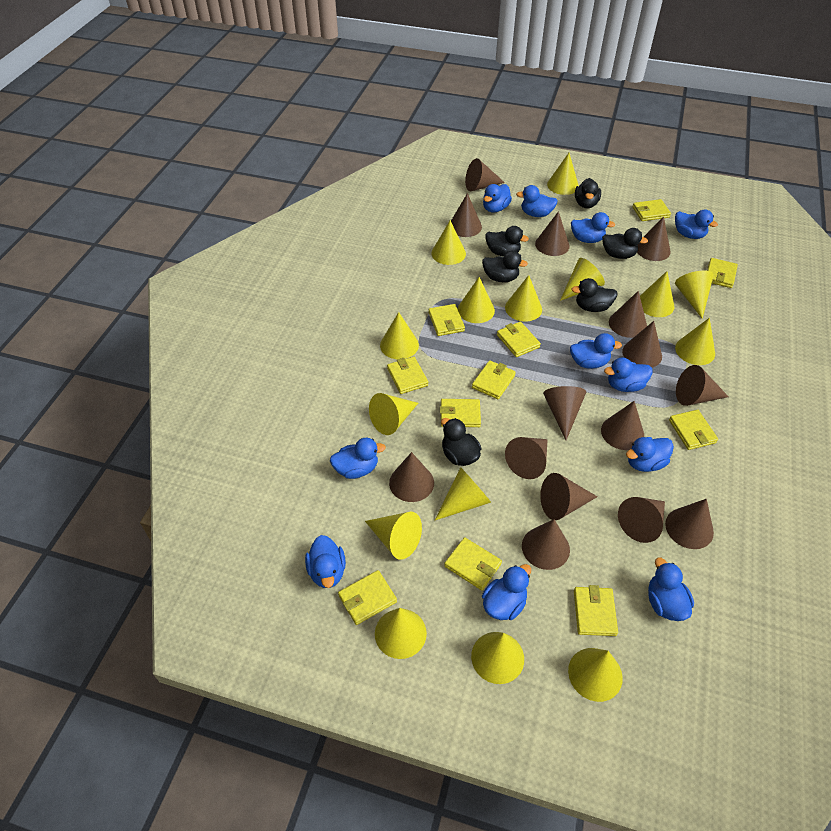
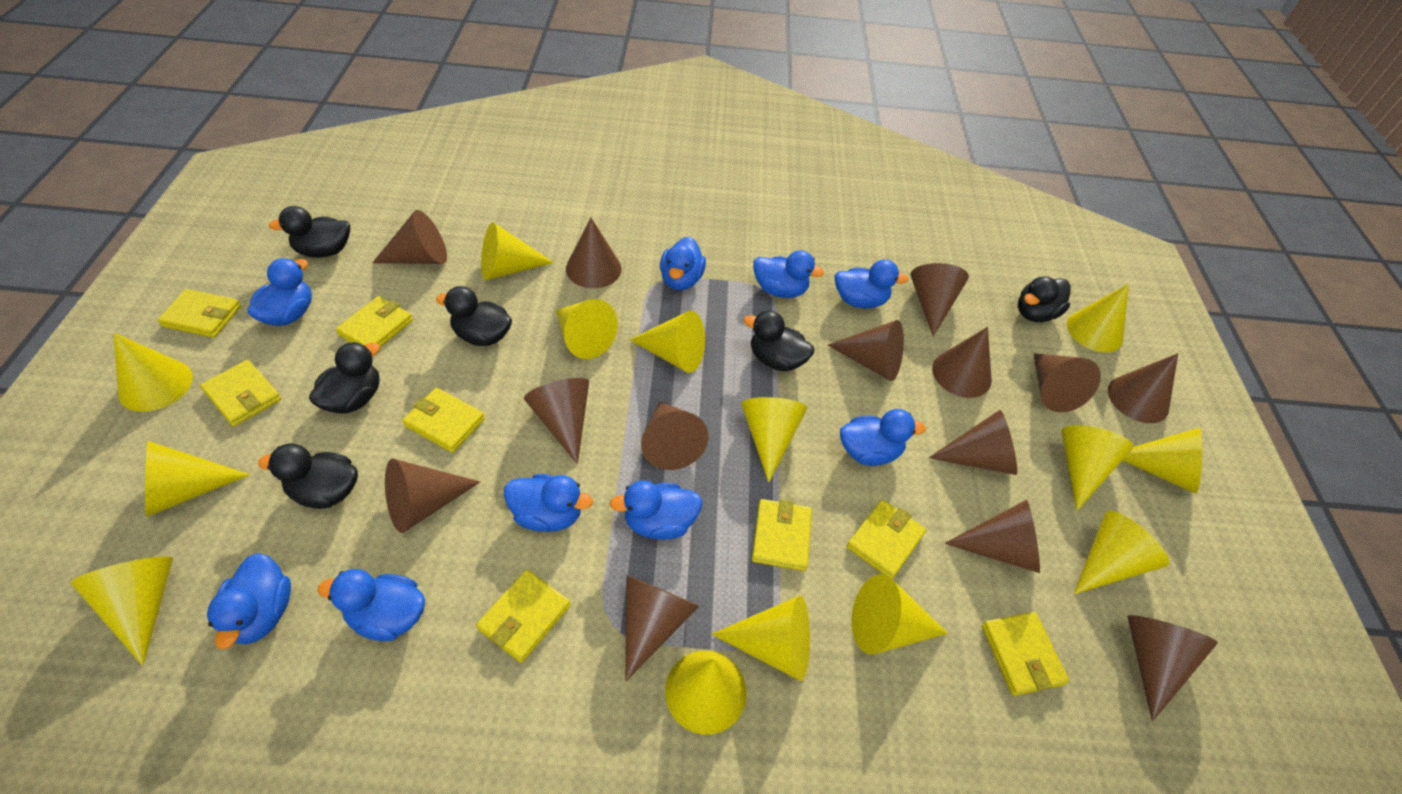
blue duck: 11 -> 9
brown cone: 15 -> 14
yellow cone: 15 -> 14
yellow wallet: 11 -> 8

